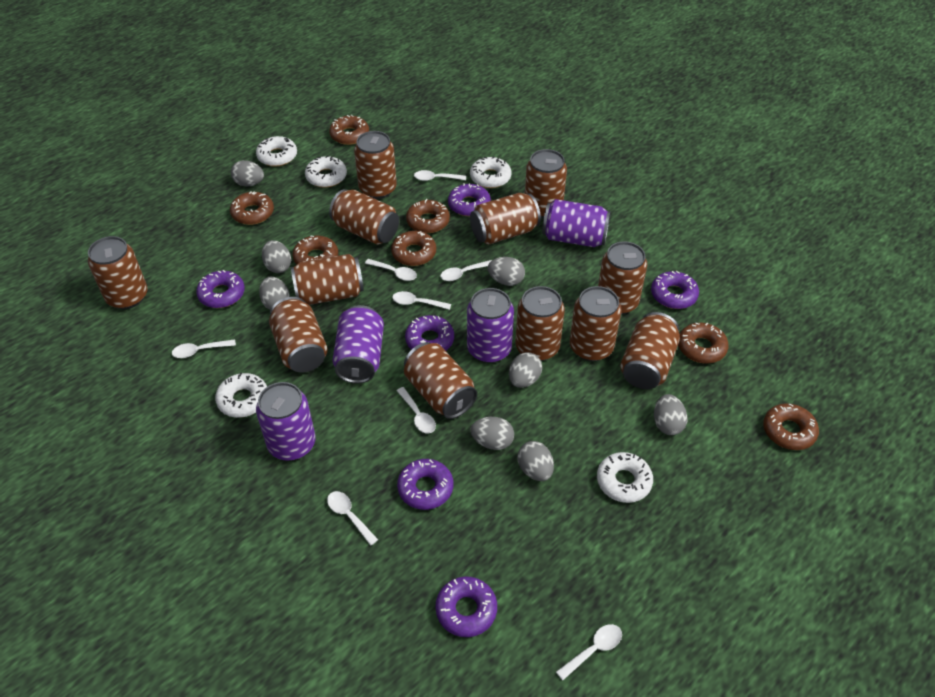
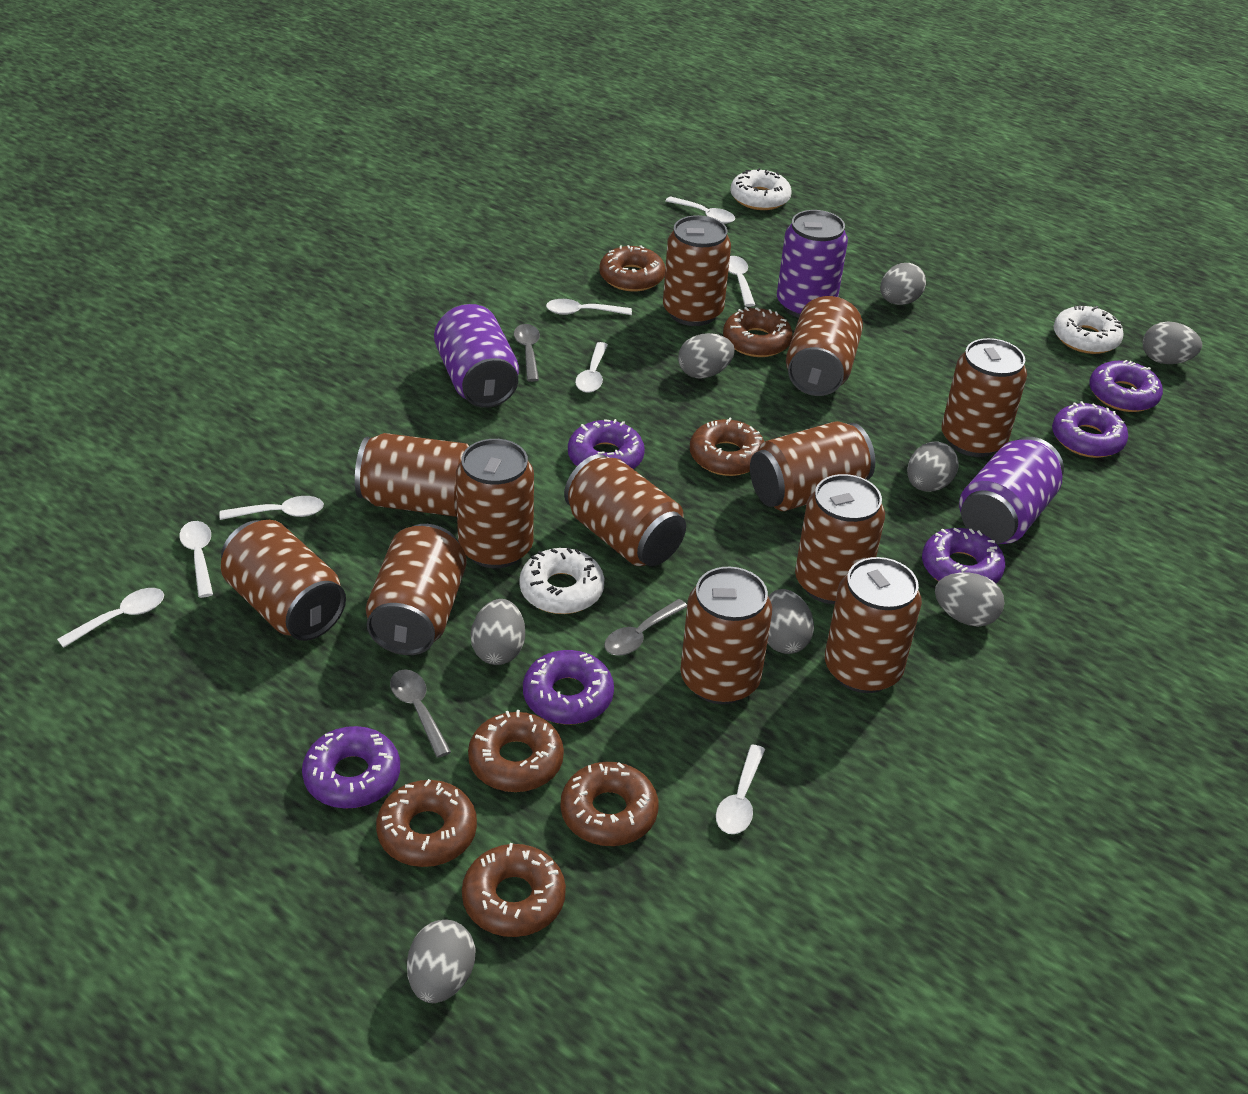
grey spoon: 0 -> 3
purple can: 4 -> 3
white donut: 5 -> 3

